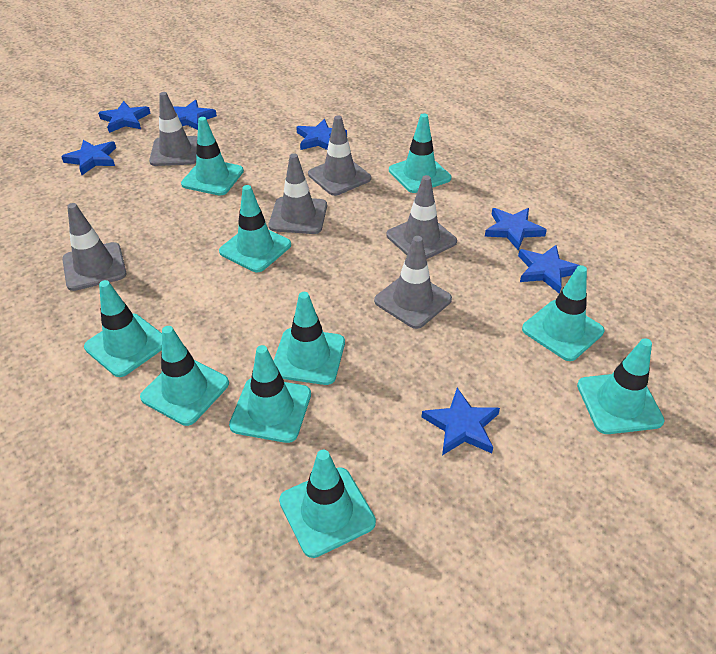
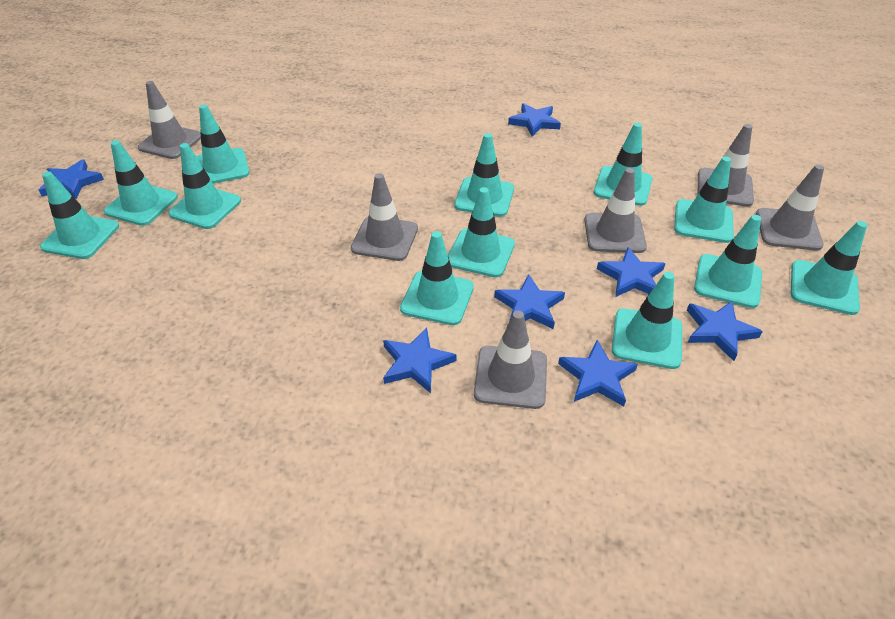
turquoise traffic cone: 10 -> 12

